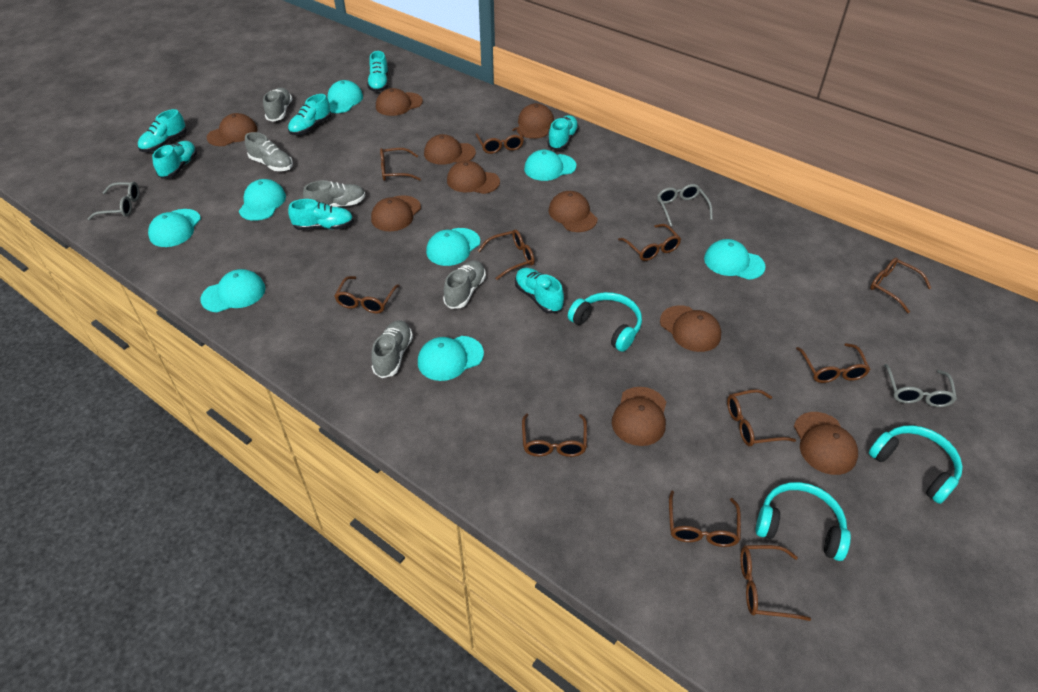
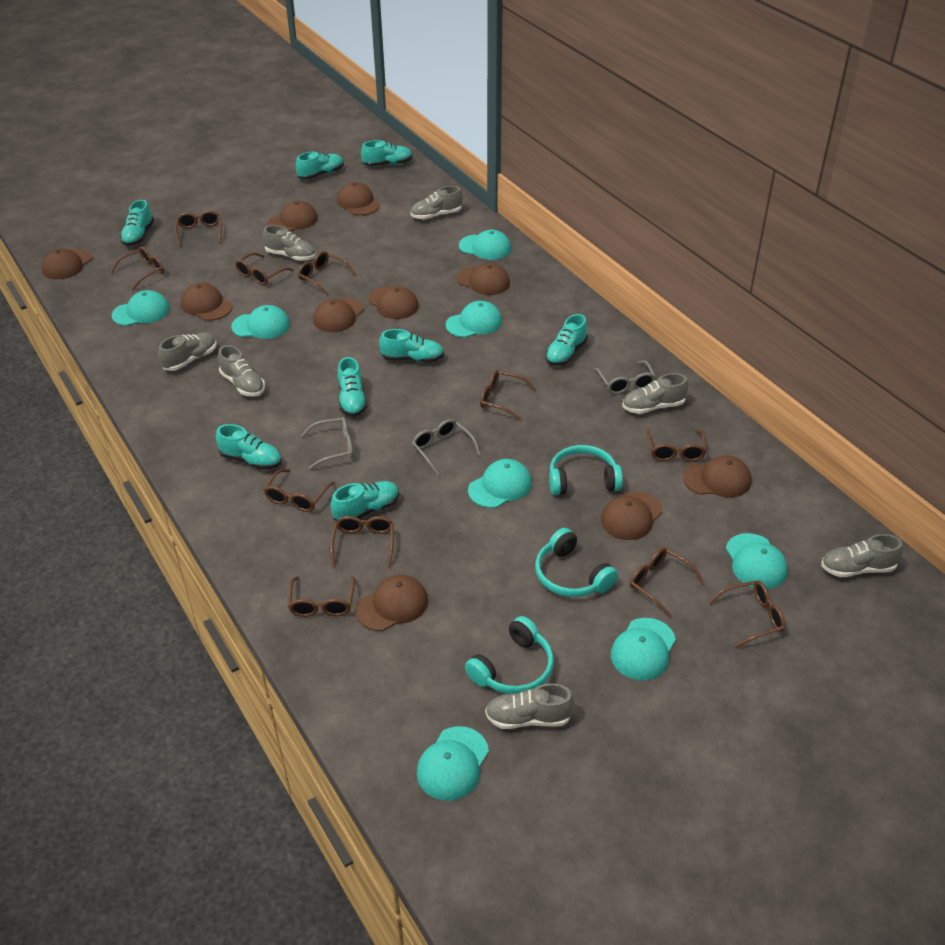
grey shoe: 5 -> 7
turquoise shoe: 7 -> 8

